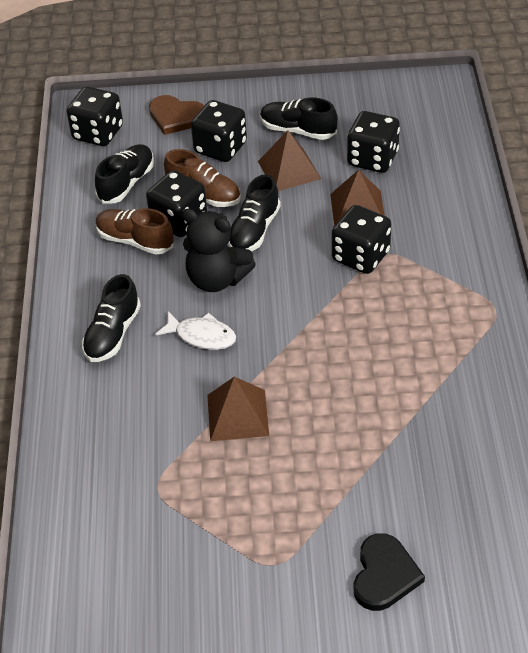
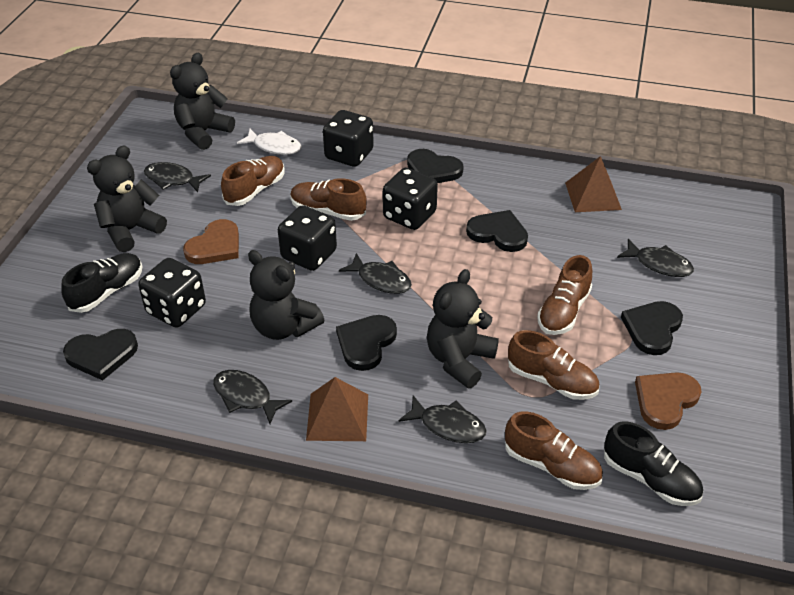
black dice: 5 -> 4
black fish: 0 -> 5
black heart: 1 -> 5
black shoe: 4 -> 2
black teddy bear: 1 -> 4
brown heart: 1 -> 2
brown pyramid: 3 -> 2
brown shoe: 2 -> 5

